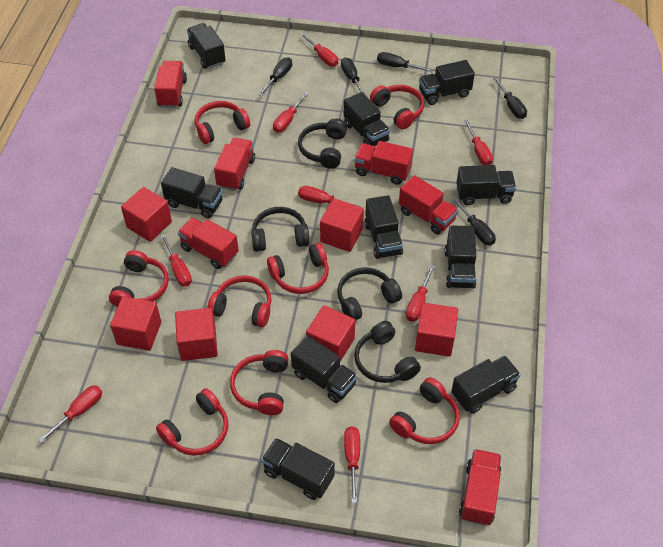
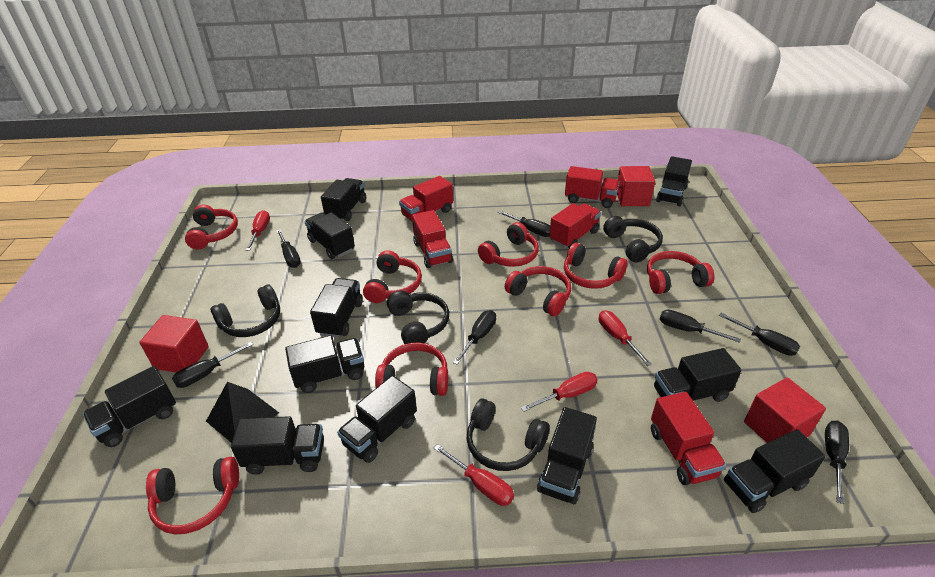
black pyramid: 0 -> 1
black screwdriver: 5 -> 7
black truck: 10 -> 11
red cube: 6 -> 3
red screwdriver: 8 -> 4
red truck: 6 -> 5

